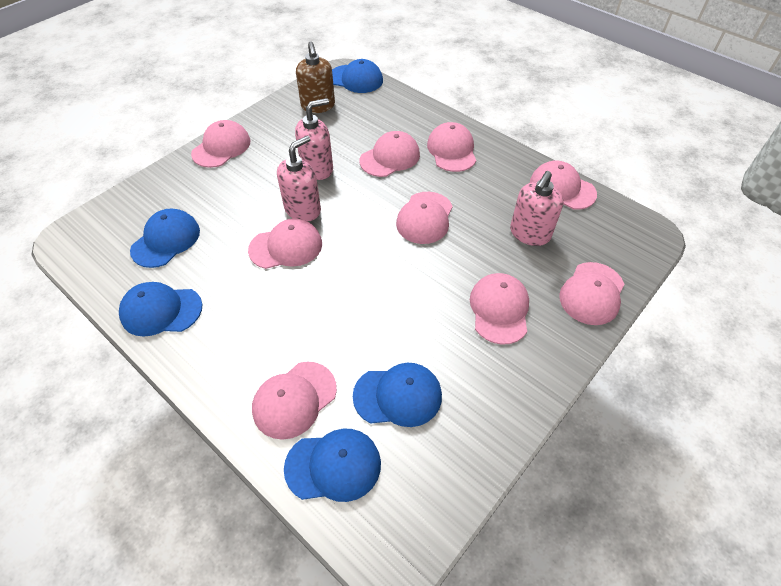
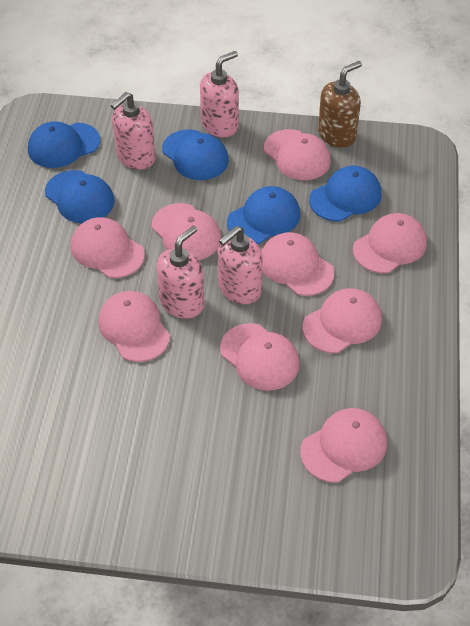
pink soap dispenser: 3 -> 4

